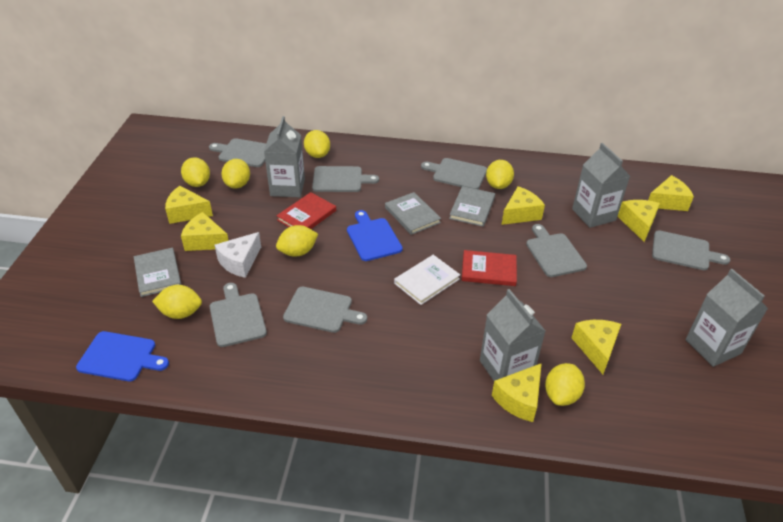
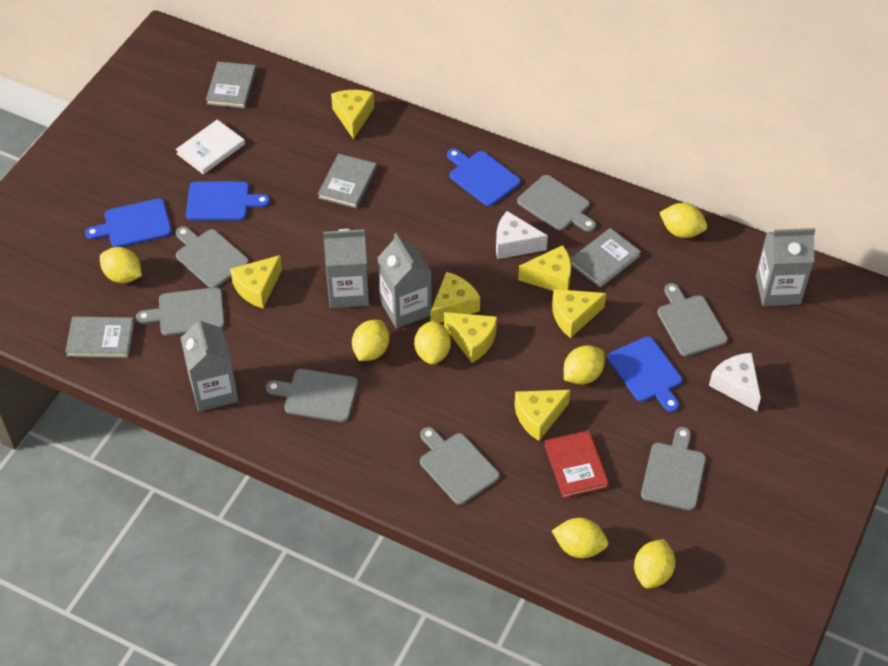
blue cutting board: 2 -> 4
grey book: 3 -> 4
red book: 2 -> 1
white cheese: 1 -> 2

